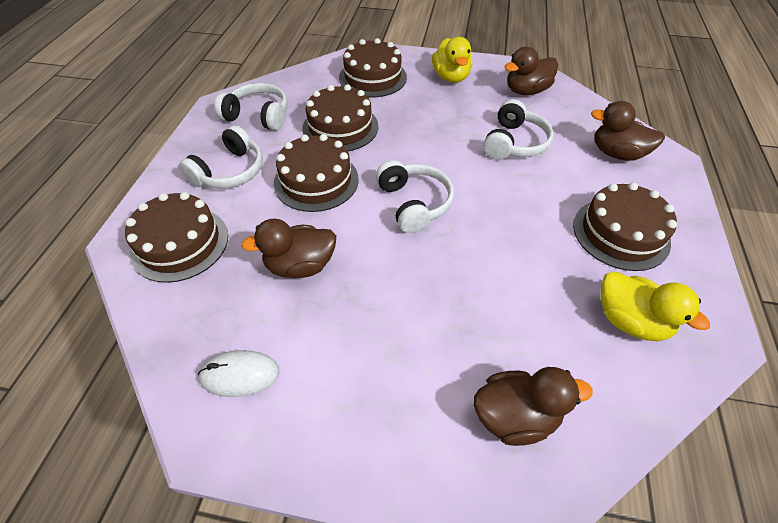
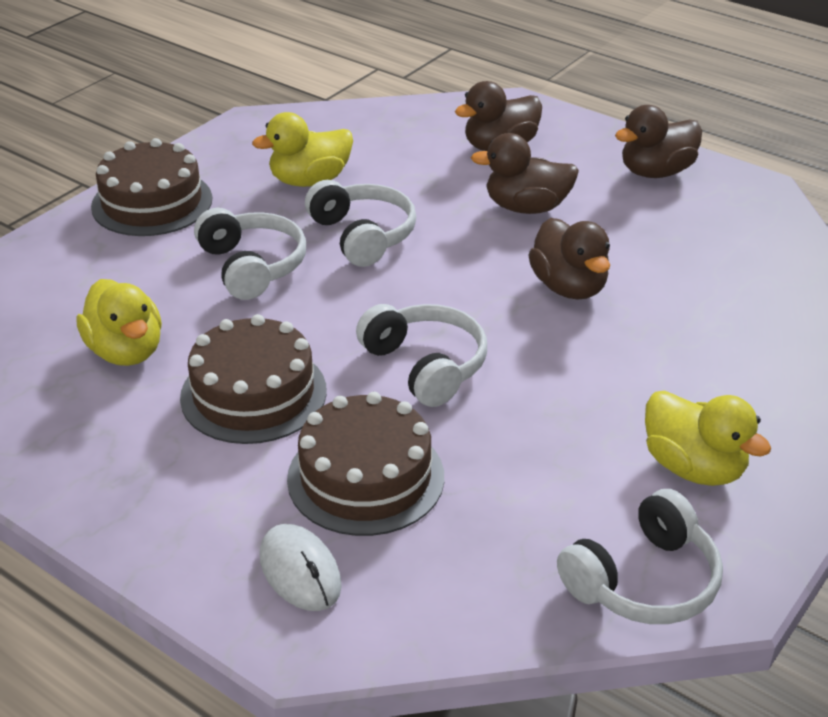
brown cake: 5 -> 3
yellow duck: 2 -> 3

